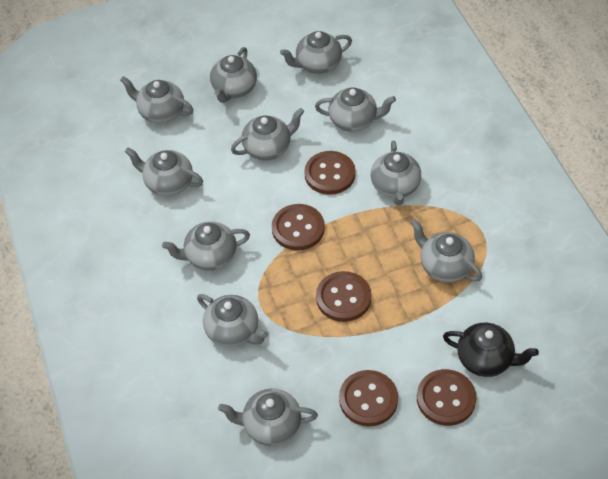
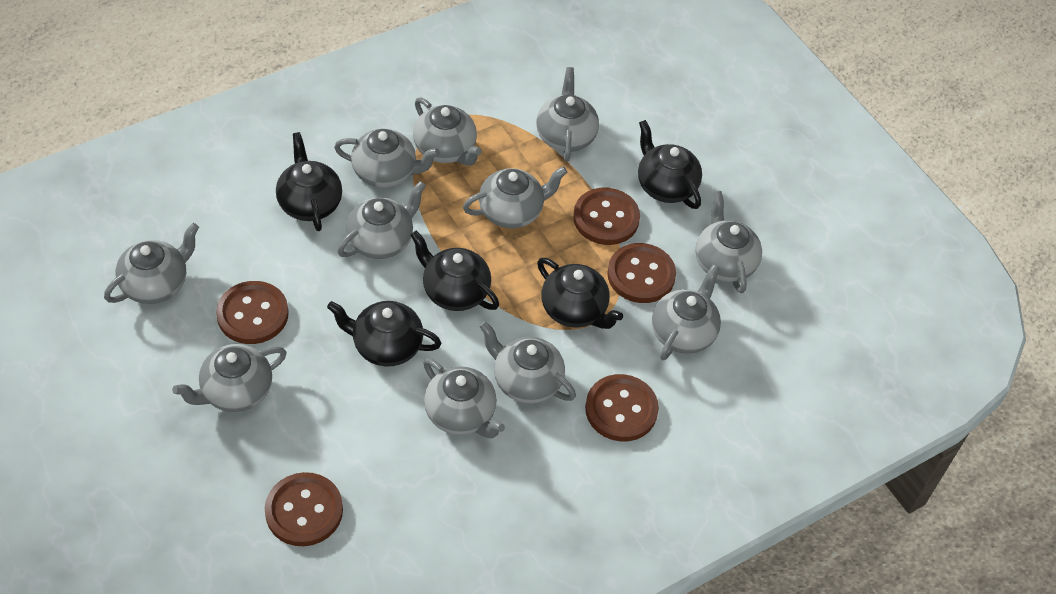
black teapot: 1 -> 5

